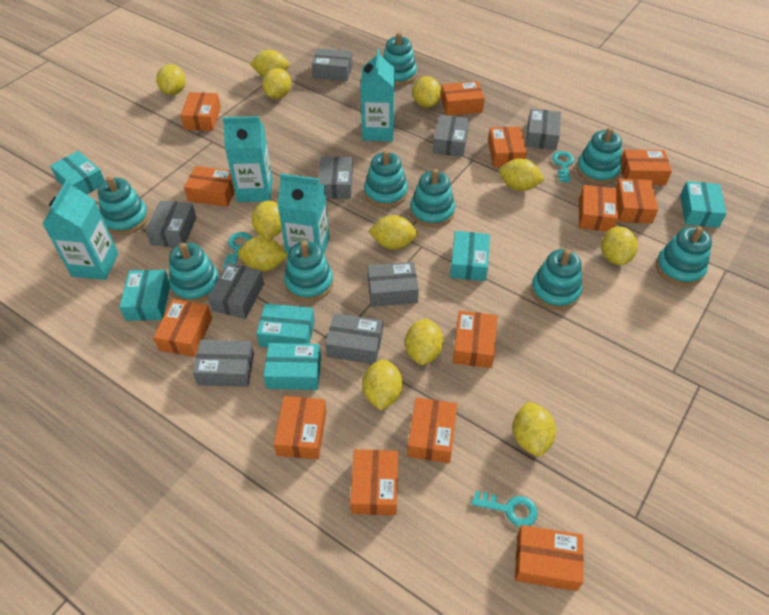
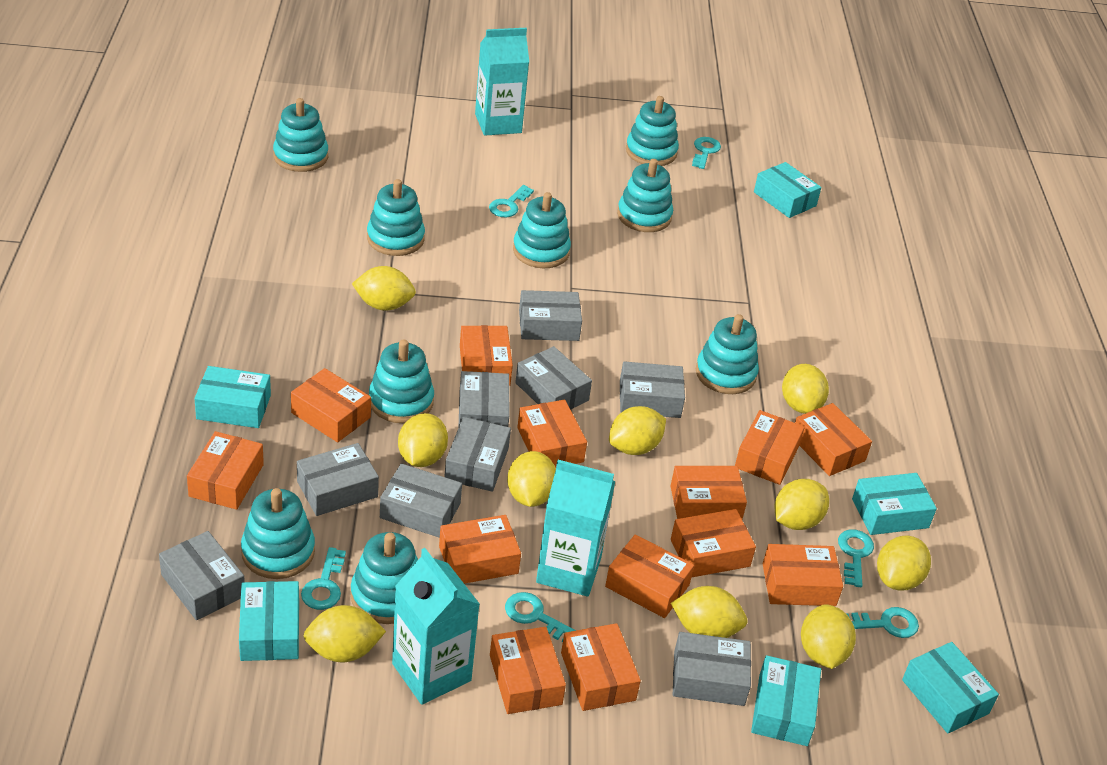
turquoise carton: 4 -> 3
turquoise key: 3 -> 6
yellow lemon: 12 -> 10

